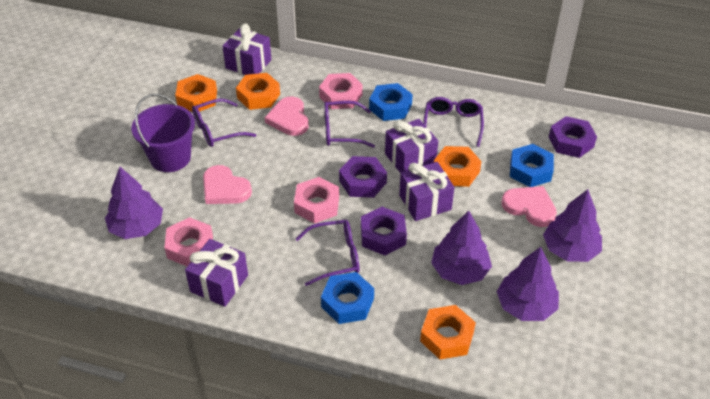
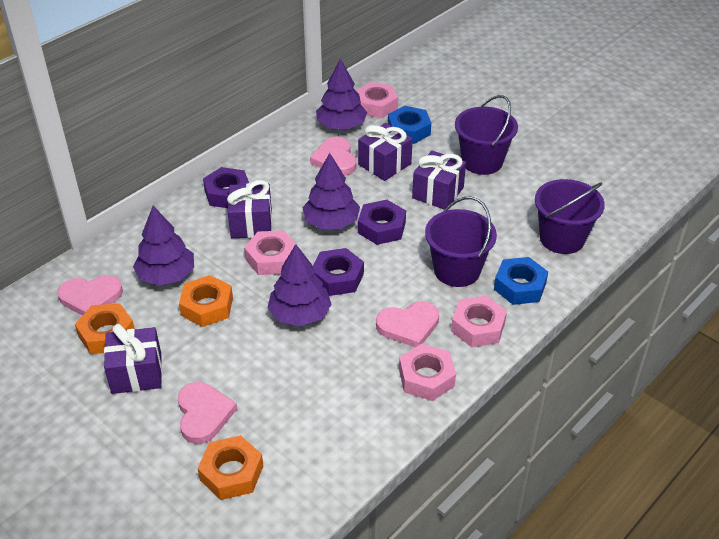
blue nut: 3 -> 2
orange nut: 4 -> 3
pink heart: 3 -> 4
pink nut: 3 -> 4
purple bucket: 1 -> 3
purple glasses: 4 -> 0

